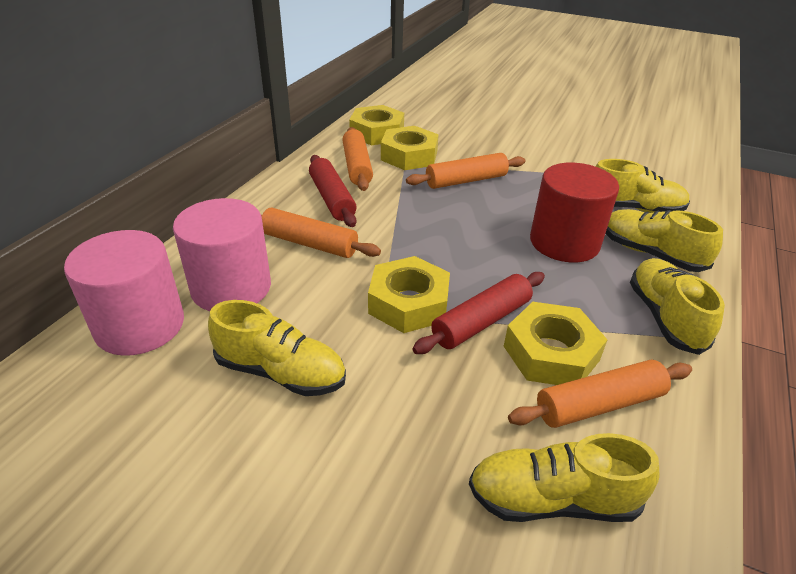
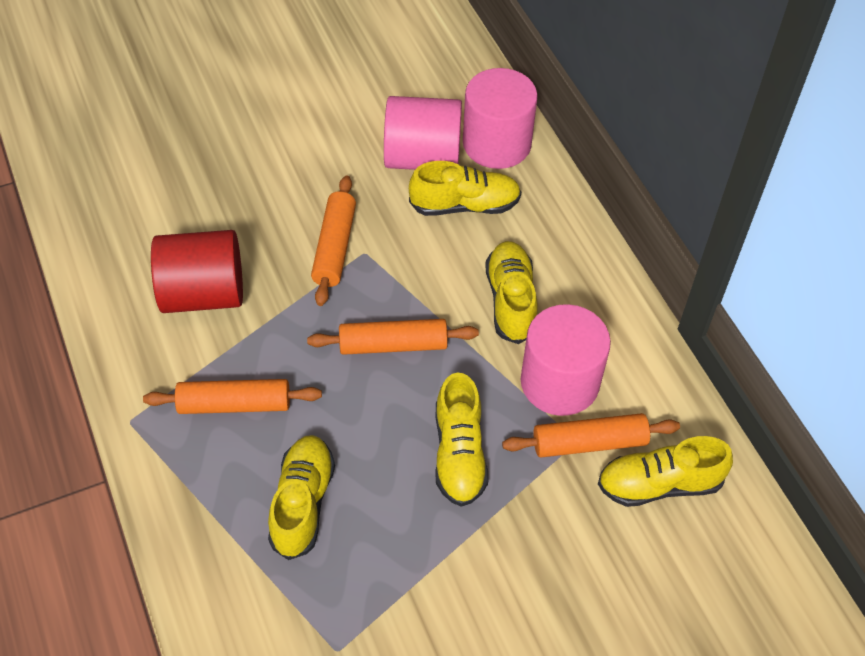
pink cylinder: 2 -> 3
red rolling pin: 2 -> 0
yellow nut: 4 -> 0

